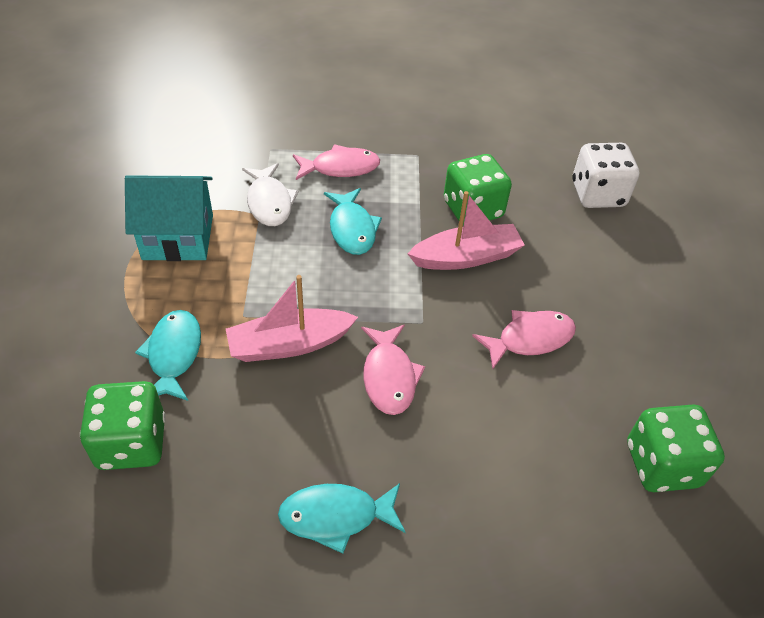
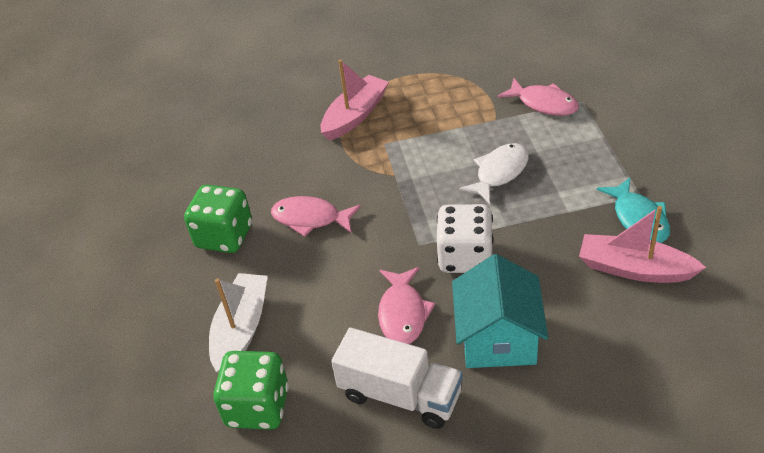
green dice: 3 -> 2
turquoise fish: 3 -> 1
white boat: 0 -> 1
white truck: 0 -> 1

